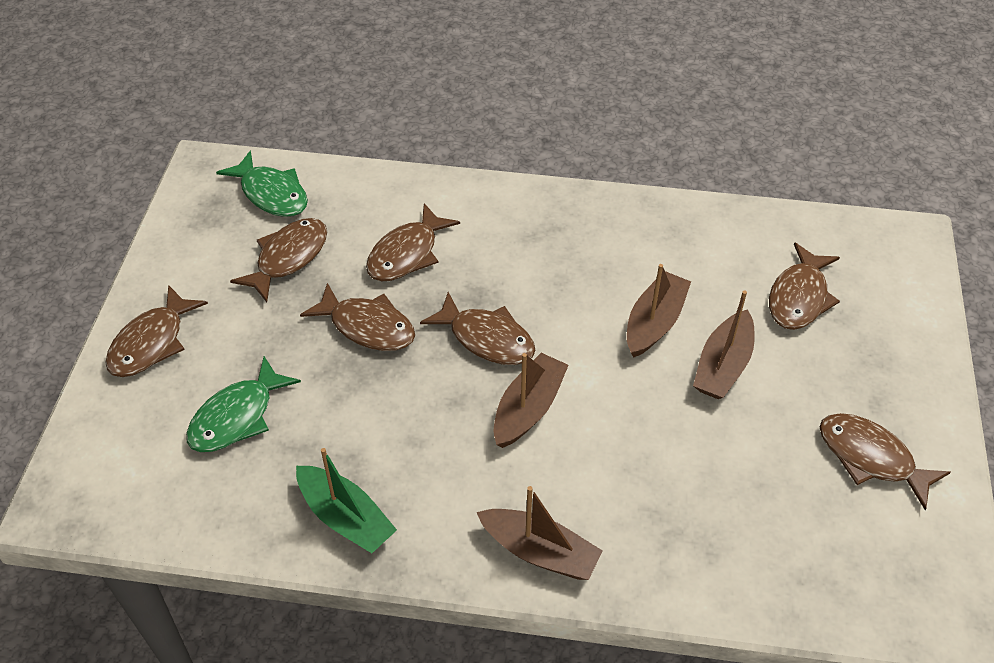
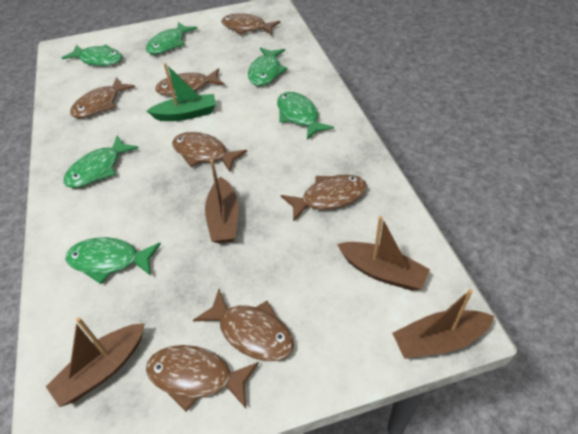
green fish: 2 -> 6

